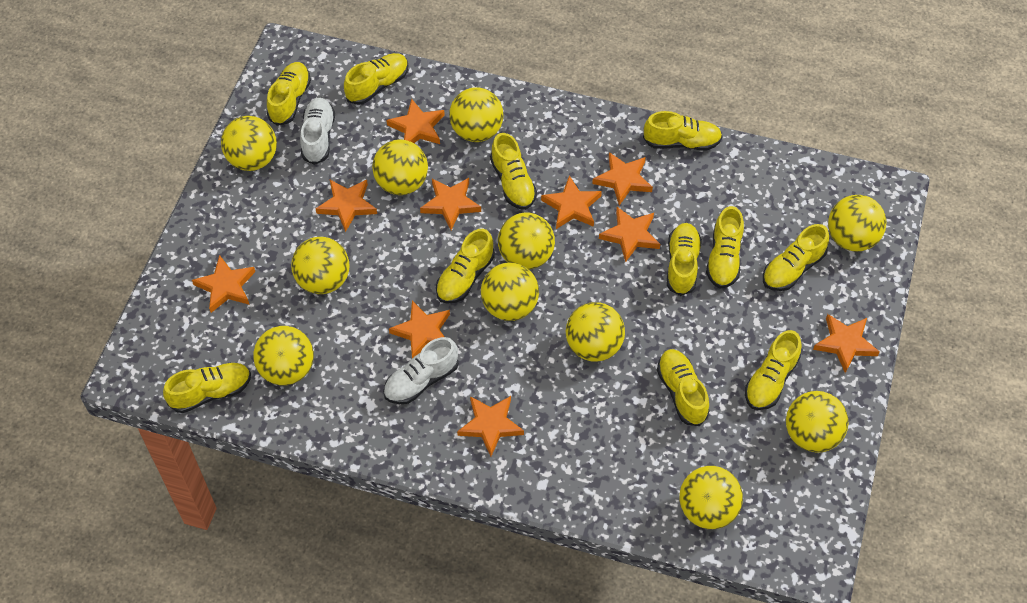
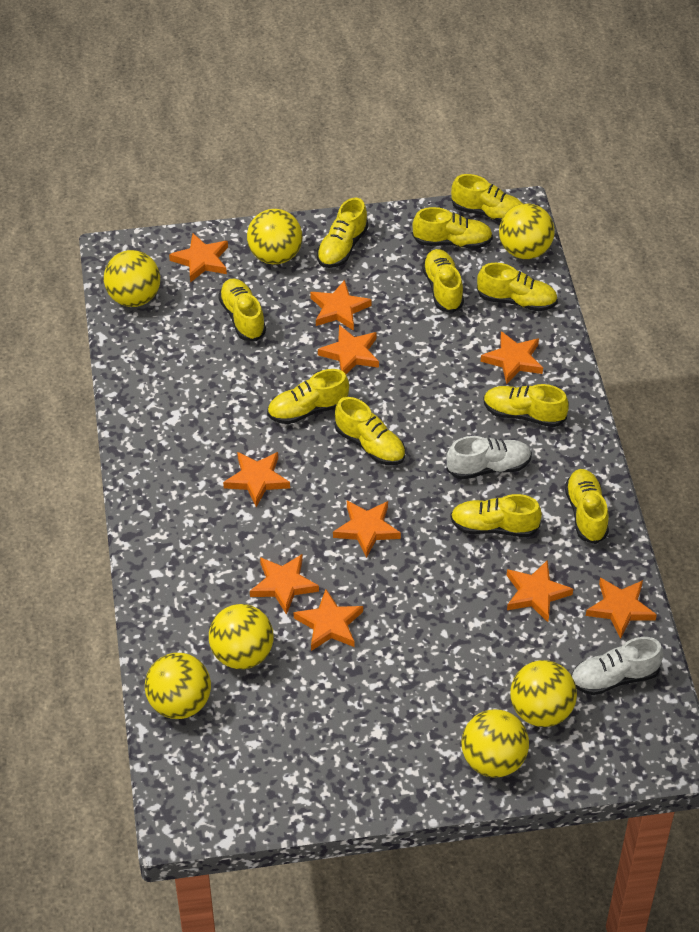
yellow ball: 11 -> 7

